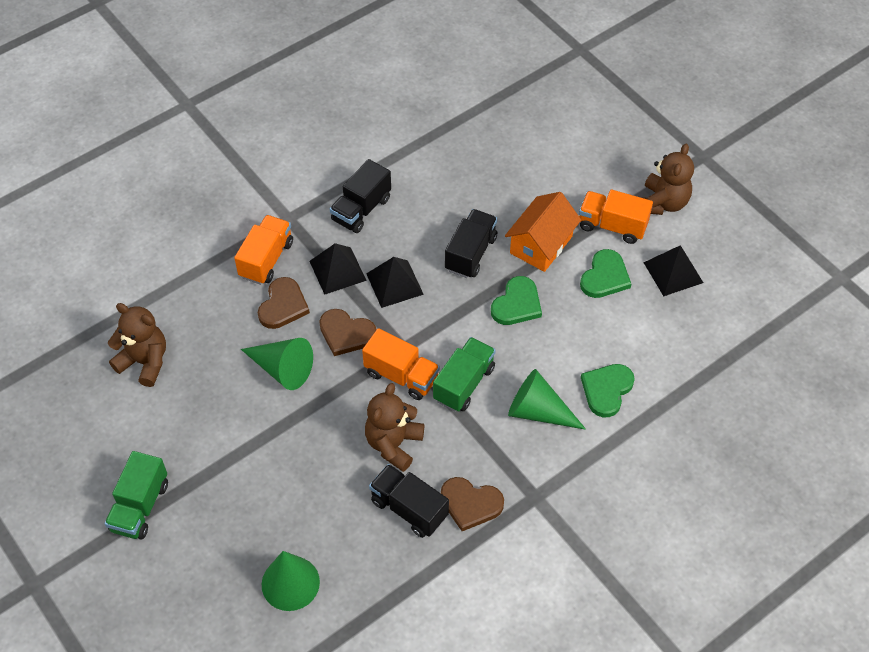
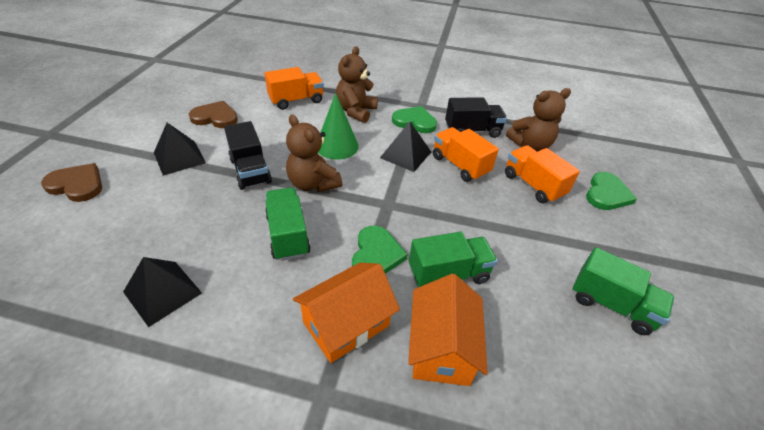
black truck: 3 -> 2
brown heart: 3 -> 2
green cone: 3 -> 1
green truck: 2 -> 3
orange house: 1 -> 2

